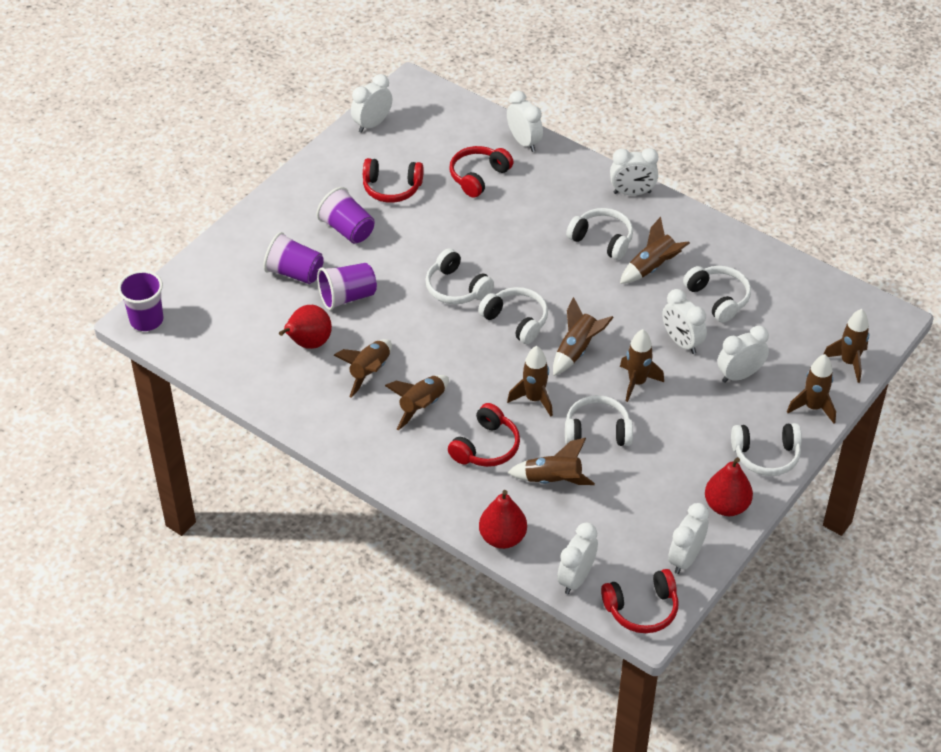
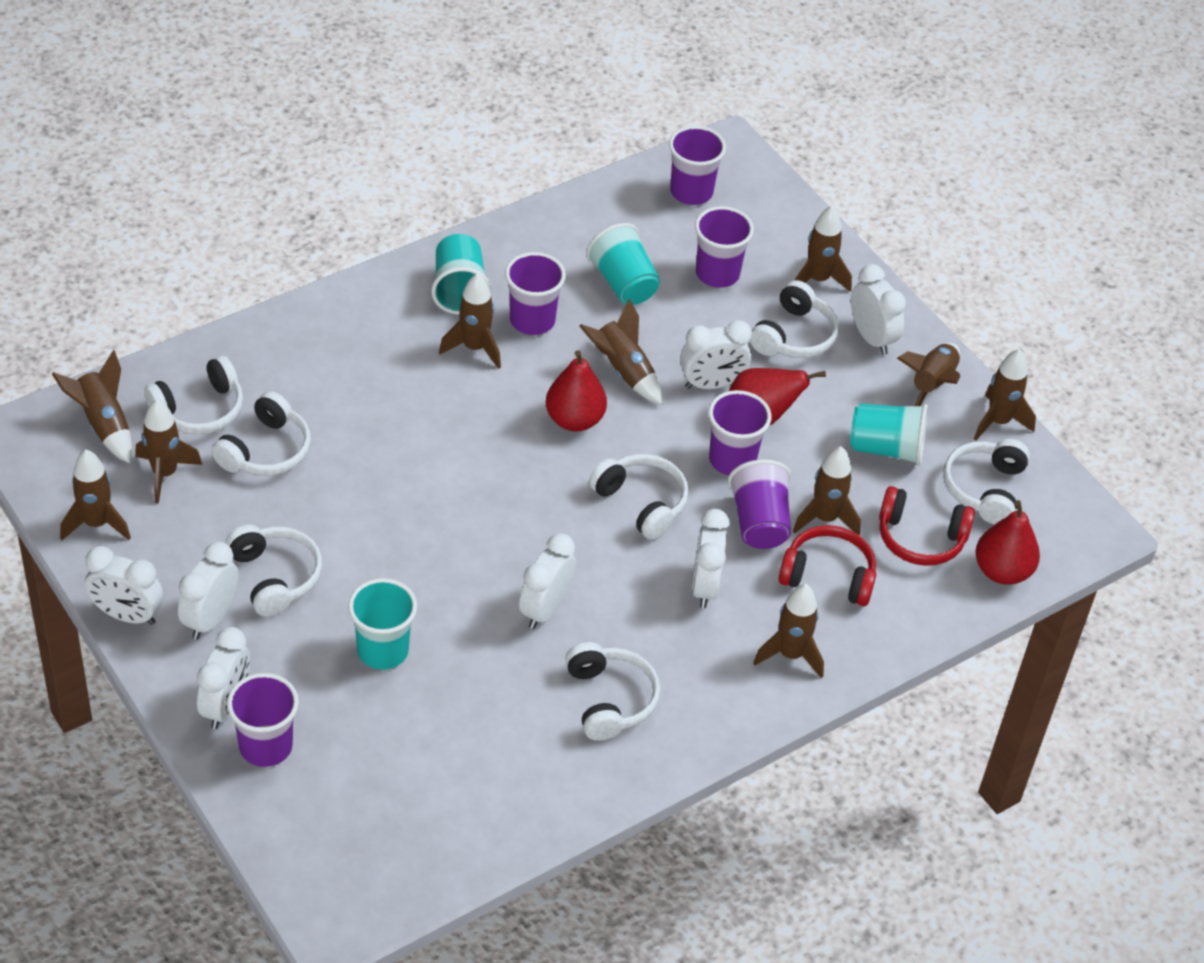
brown rocket: 9 -> 10
purple cup: 4 -> 6
red headphones: 4 -> 2
turquoise cup: 0 -> 4
white headphones: 6 -> 7

